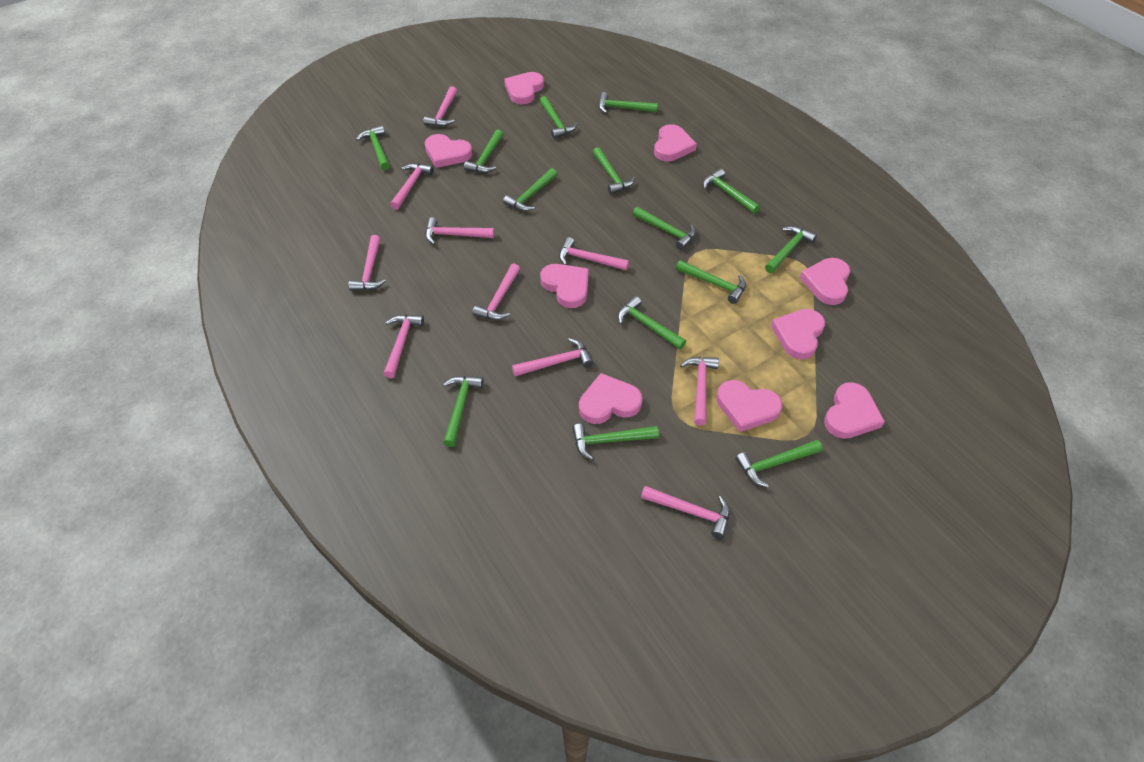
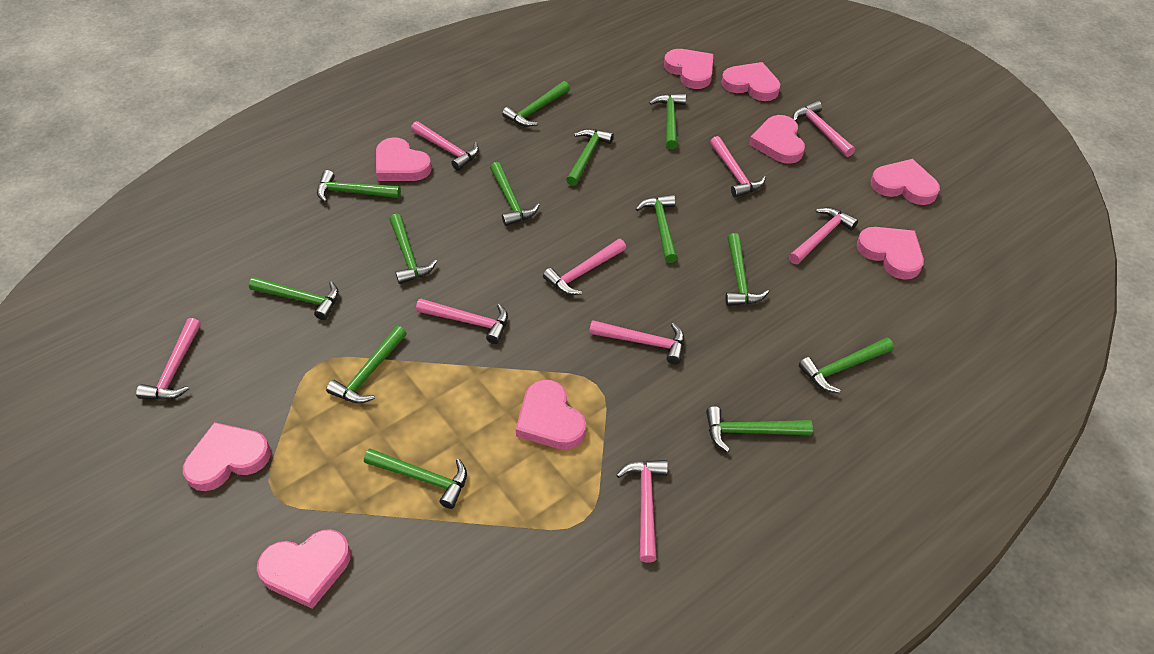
green hammer: 14 -> 13
pink hammer: 10 -> 9

